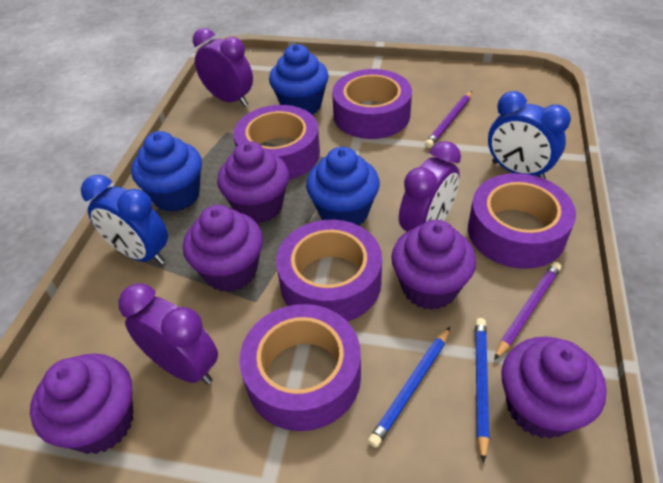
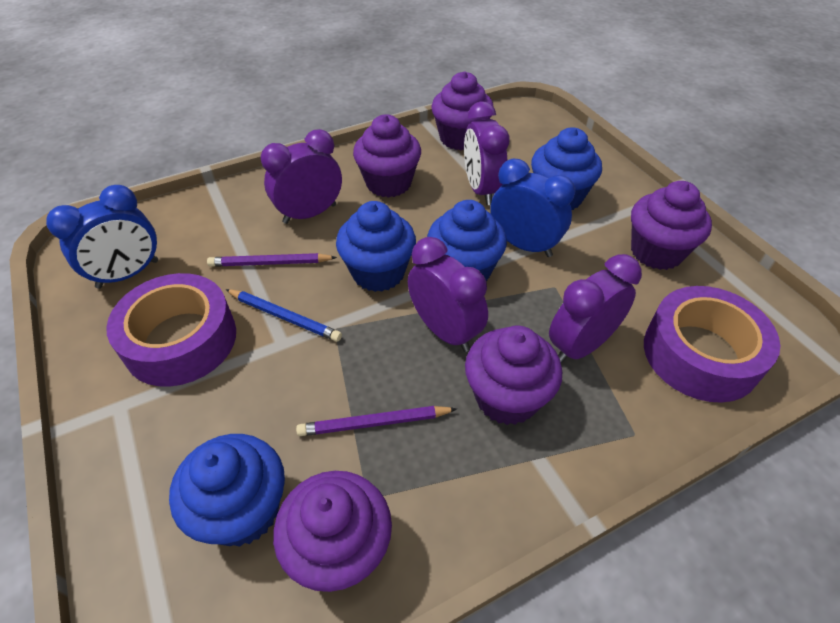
blue cupcake: 3 -> 4
blue pencil: 2 -> 1
purple clock: 3 -> 4
purple tape: 5 -> 2

